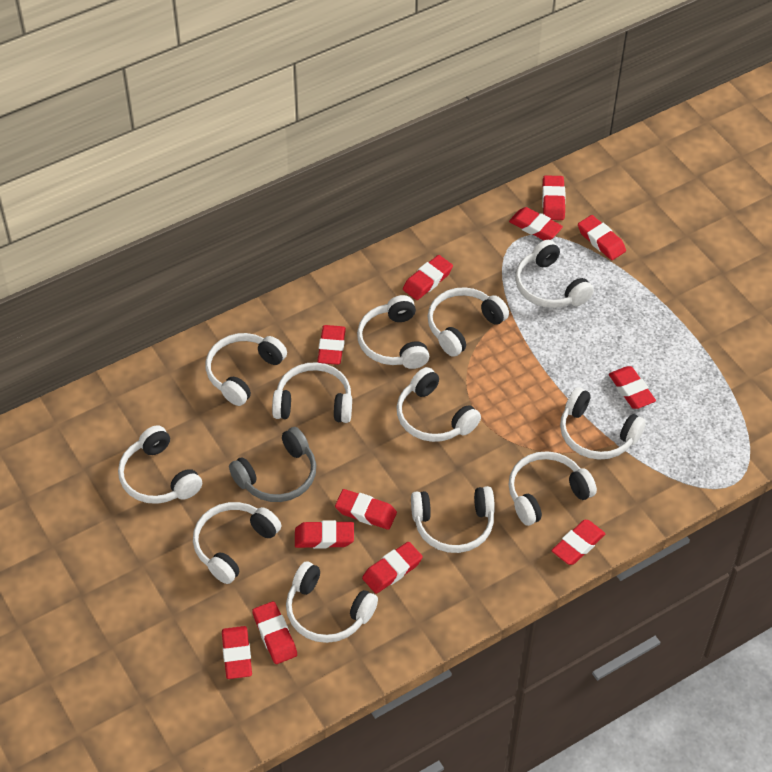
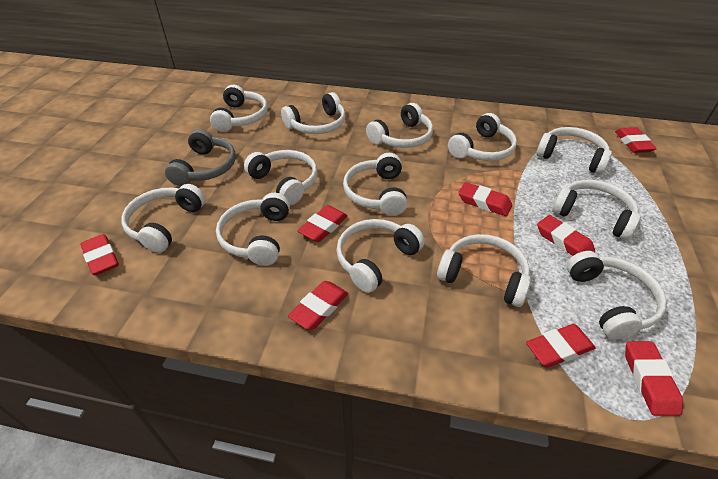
red eraser: 12 -> 8
white headphones: 12 -> 13

